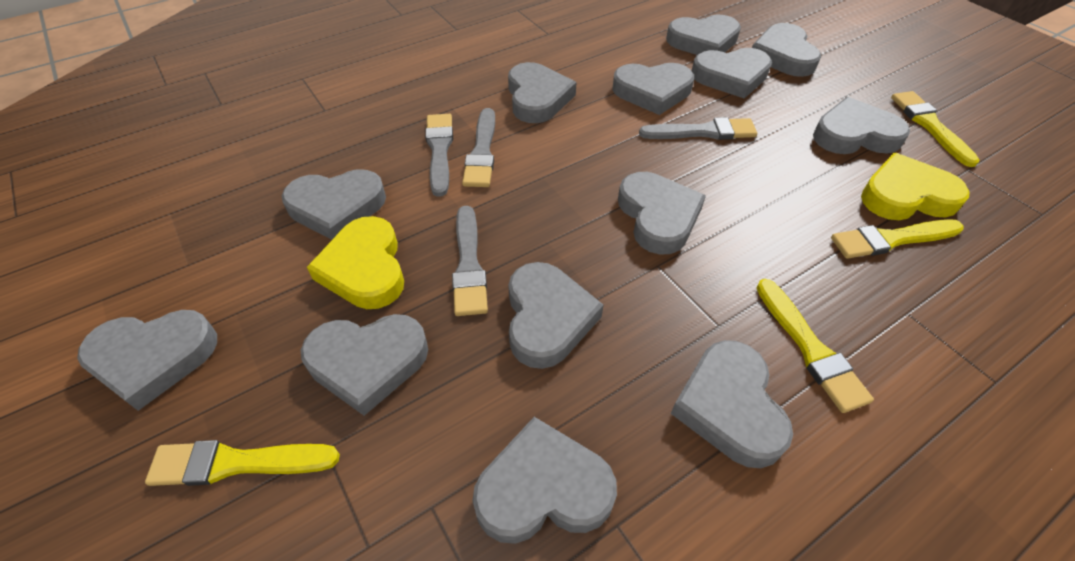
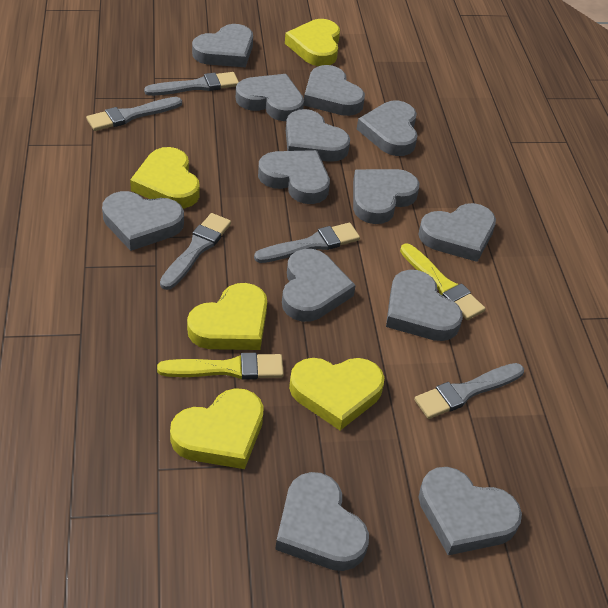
grey brush: 4 -> 5
yellow brush: 4 -> 2
yellow heart: 2 -> 5

